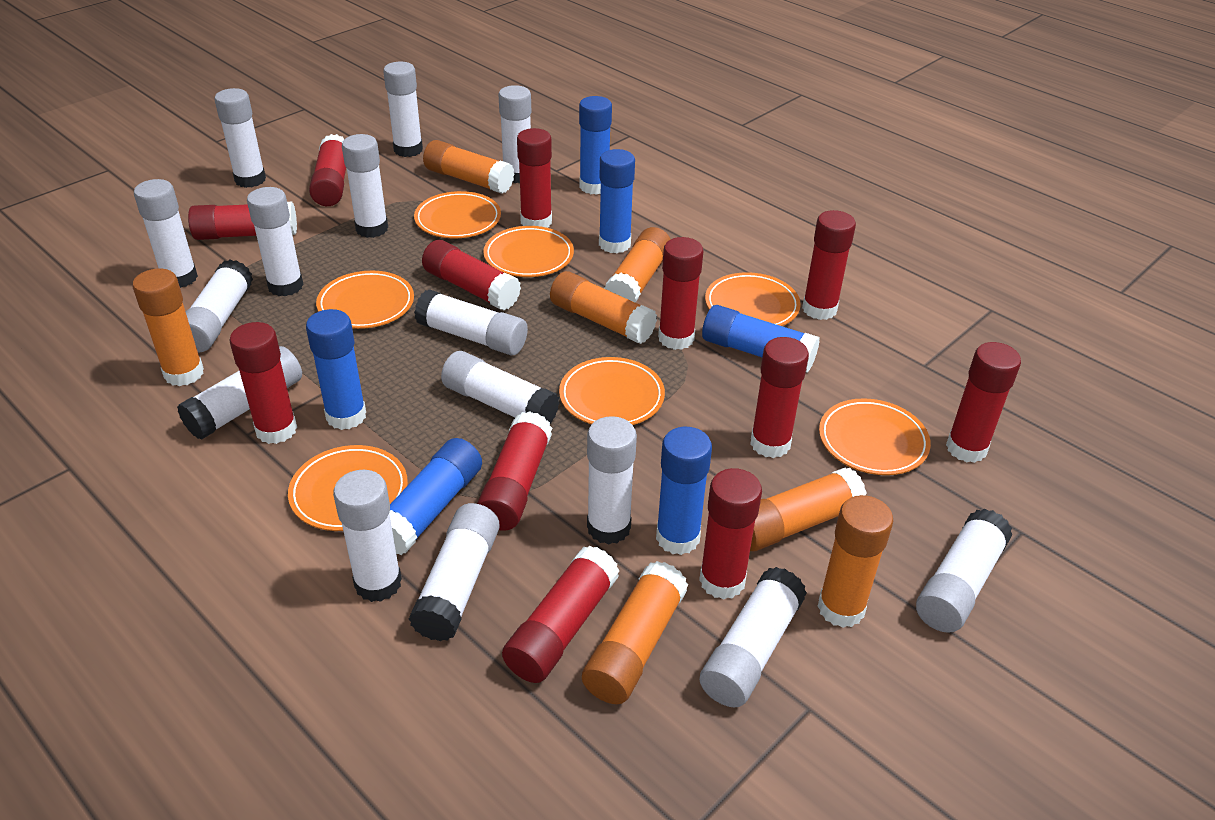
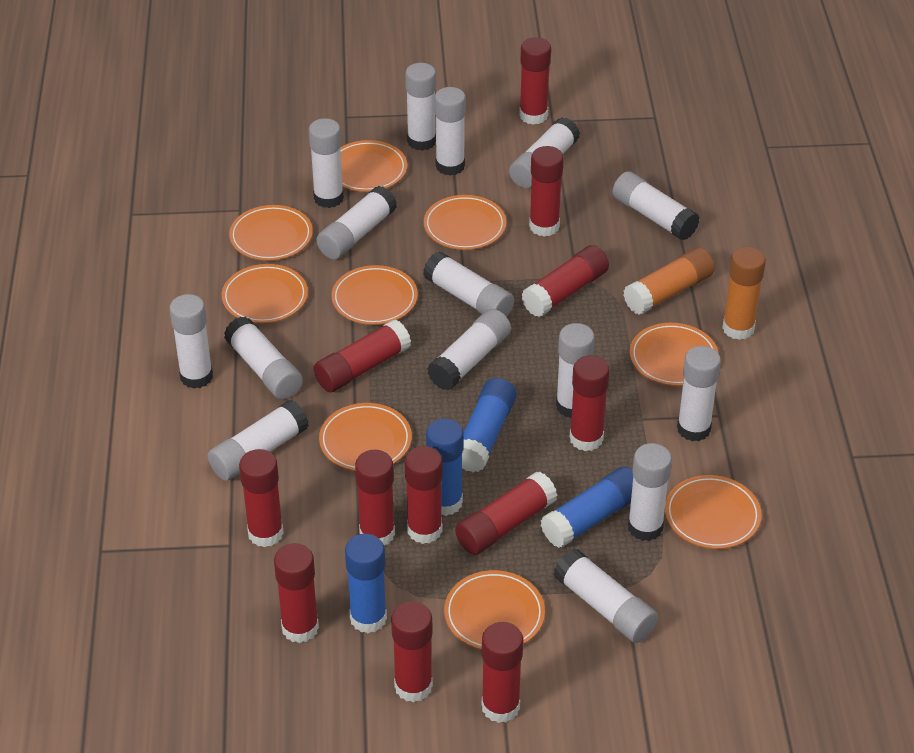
blue glue stick: 6 -> 4
orange glue stick: 7 -> 2
orange plate: 7 -> 9

